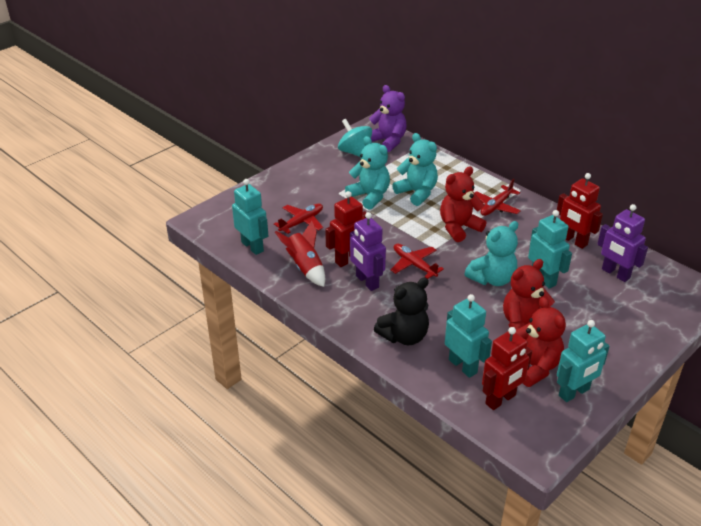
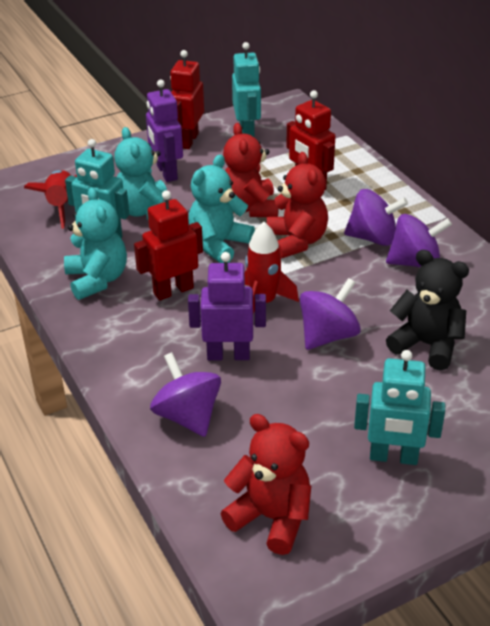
purple spinning top: 0 -> 4
purple teddy bear: 1 -> 0
red plane: 3 -> 0
red rocket: 1 -> 2
turquoise robot: 4 -> 3
turquoise spinning top: 1 -> 0

